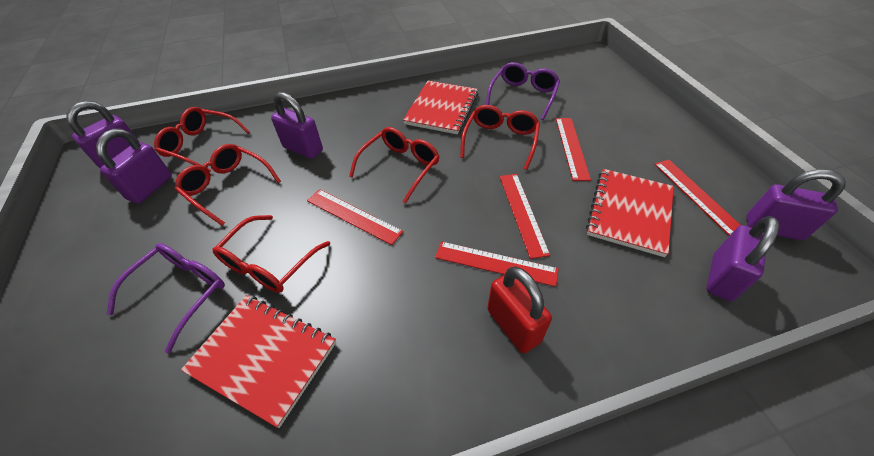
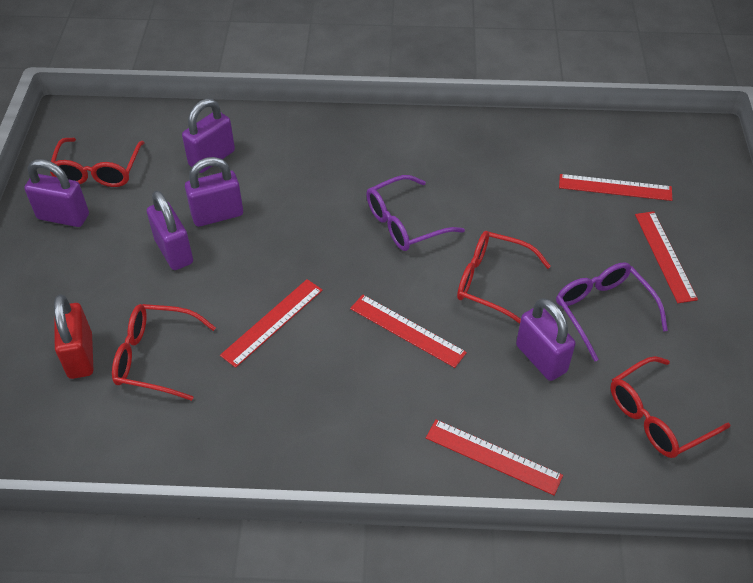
red glasses: 5 -> 4
red notebook: 3 -> 0

